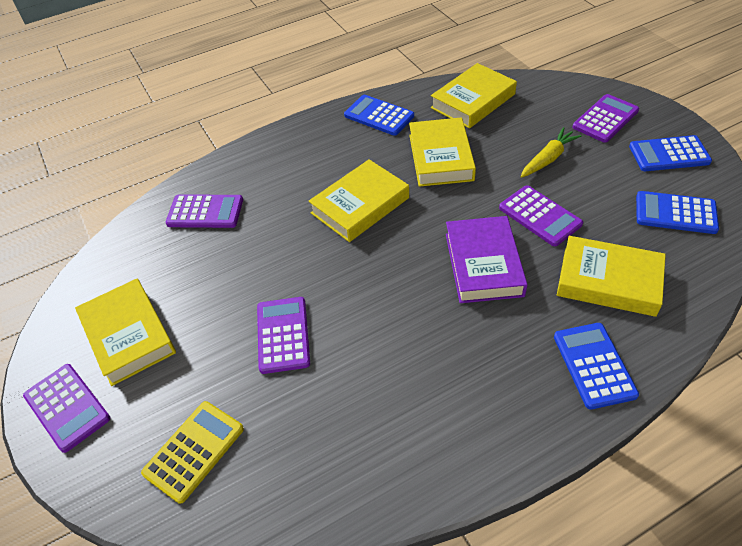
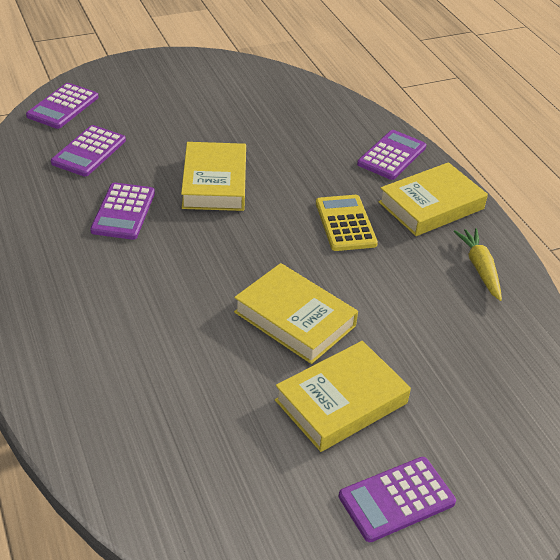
blue calculator: 4 -> 0
purple book: 1 -> 0
yellow book: 5 -> 4

